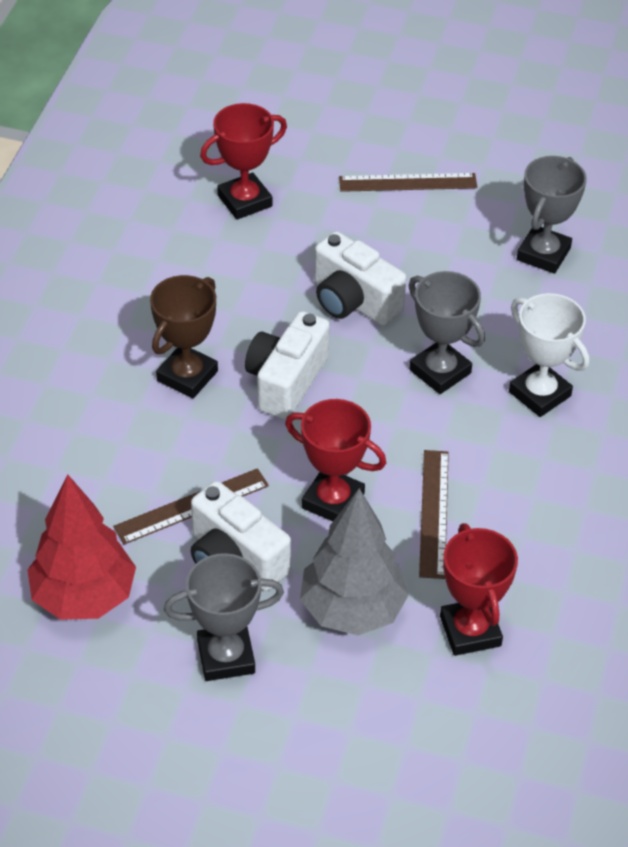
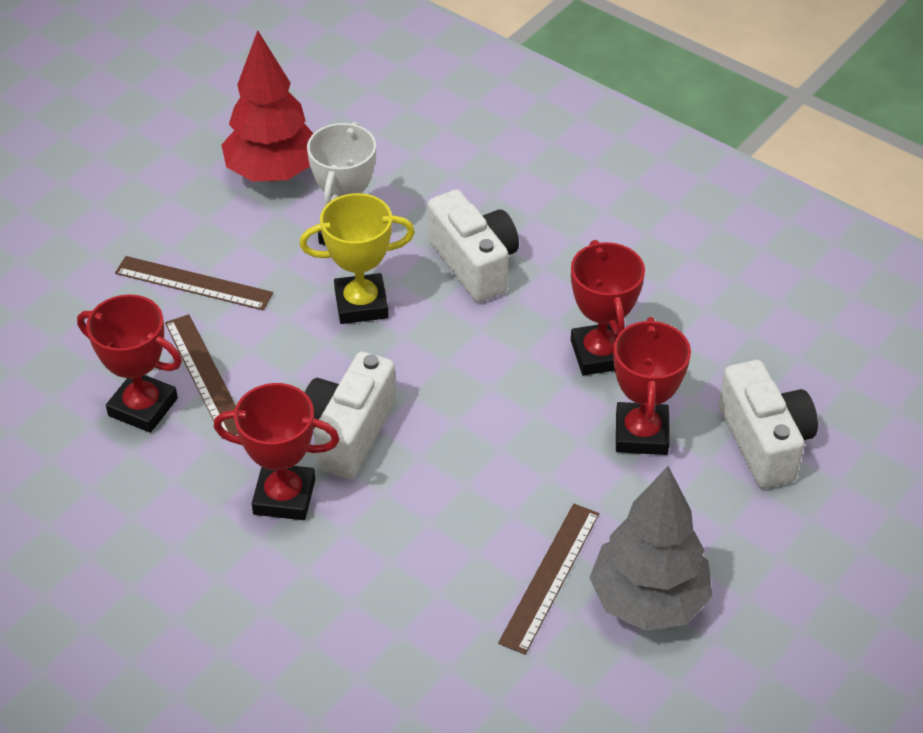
brown trophy: 1 -> 0
grey trophy: 3 -> 0
red trophy: 3 -> 4
yellow trophy: 0 -> 1

